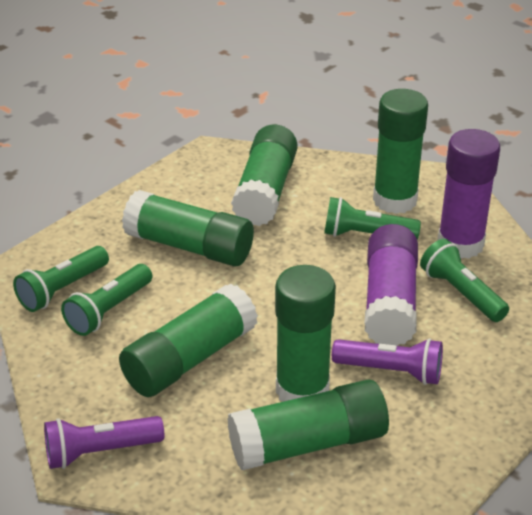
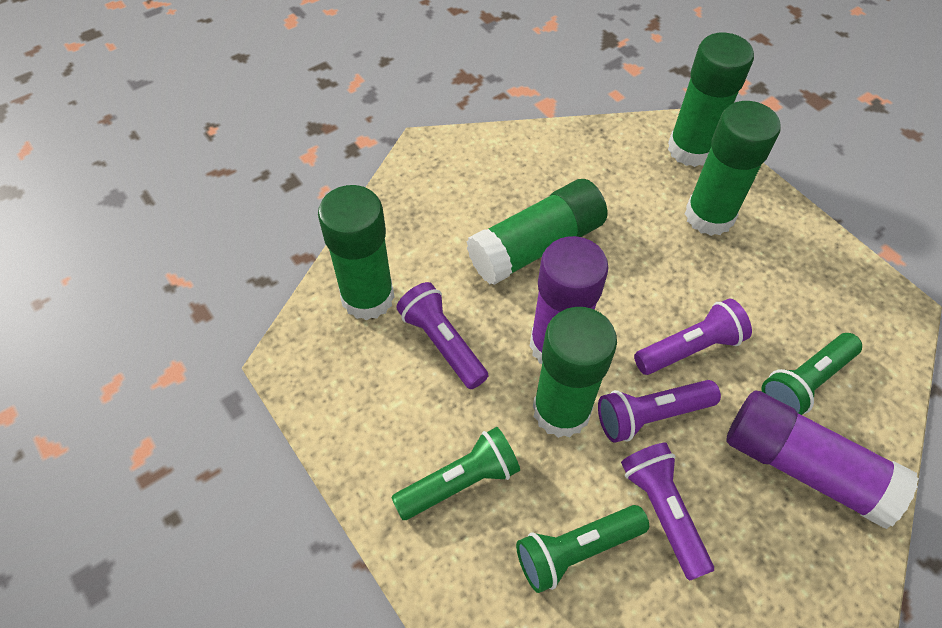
green flashlight: 4 -> 3
green glue stick: 6 -> 5
purple flashlight: 2 -> 4

